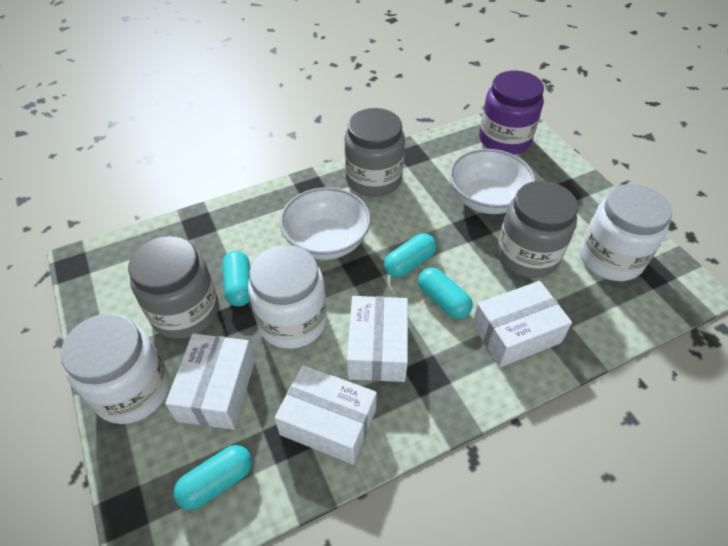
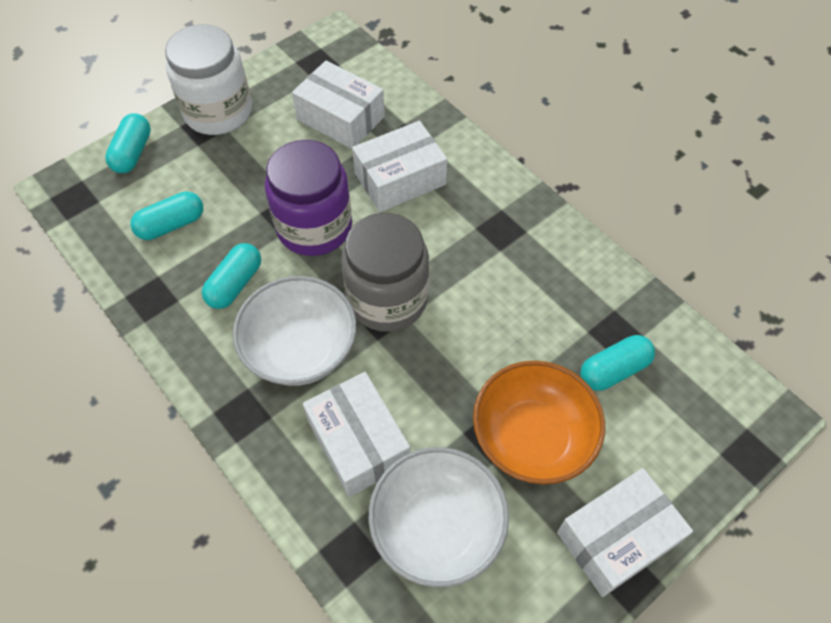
grey jar: 3 -> 1
orange bowl: 0 -> 1
white jar: 3 -> 1

